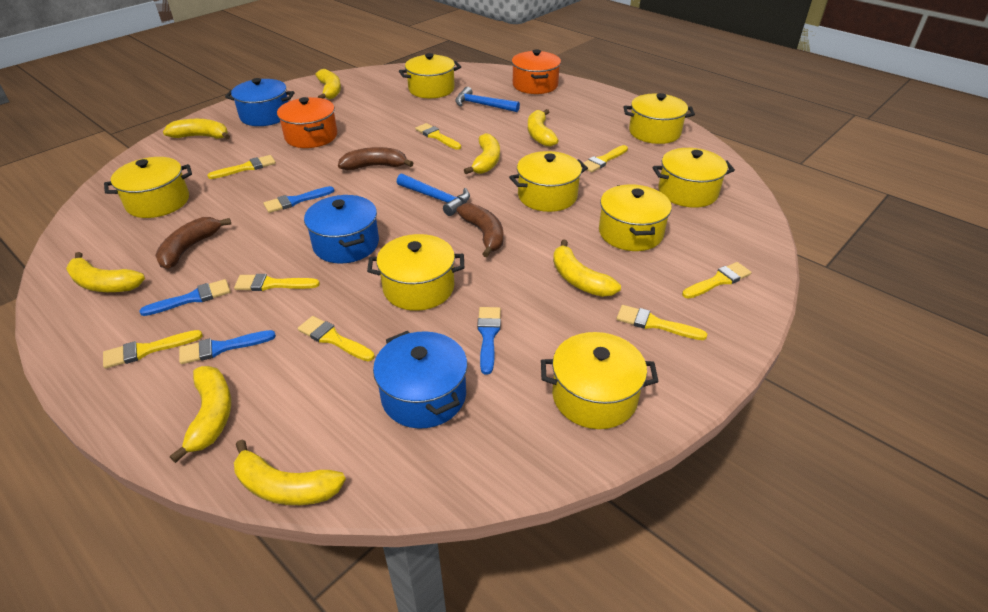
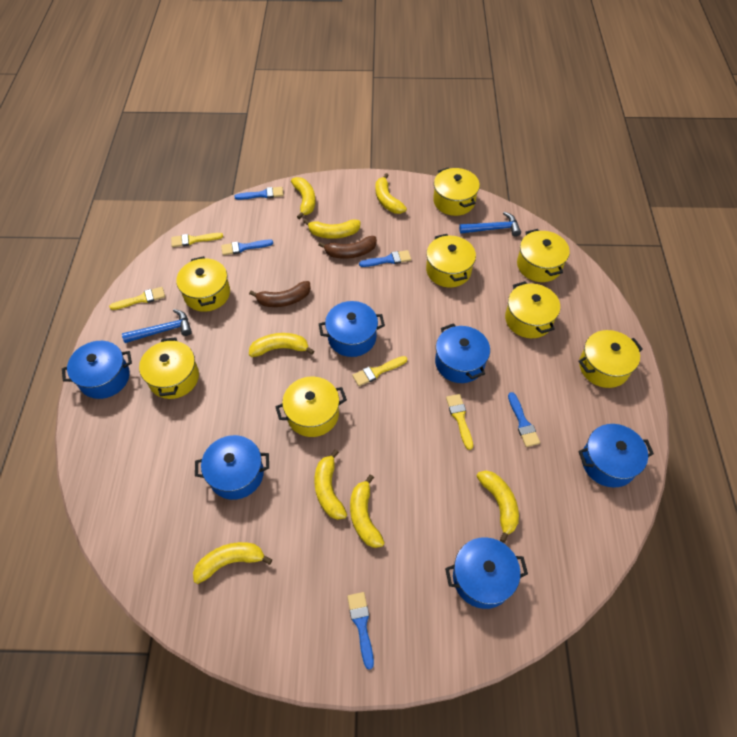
blue brush: 4 -> 5
blue pot: 3 -> 6
brown banana: 3 -> 2
orange pot: 2 -> 0
yellow brush: 8 -> 4

